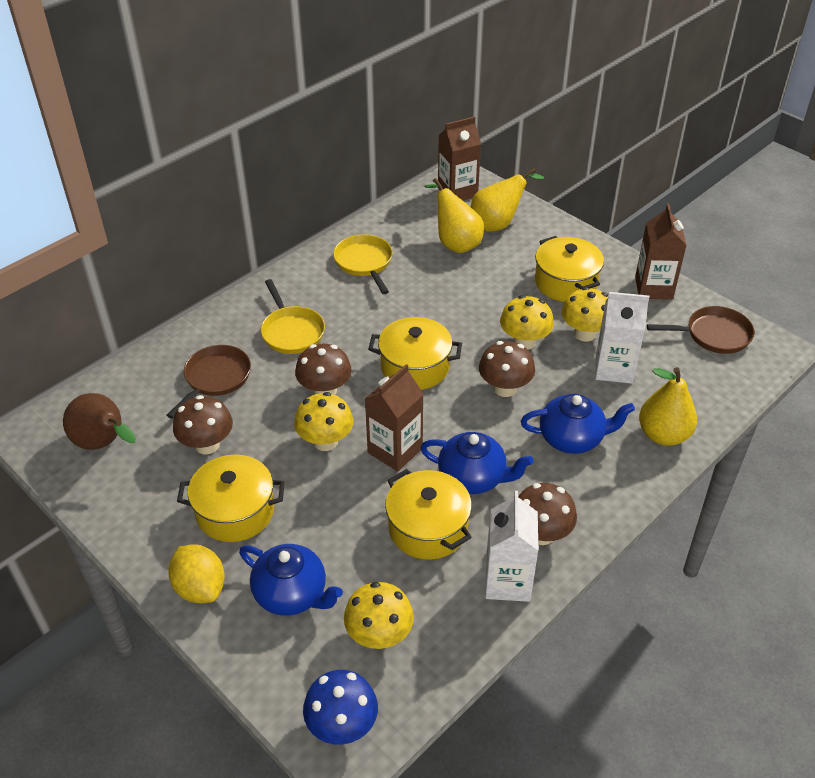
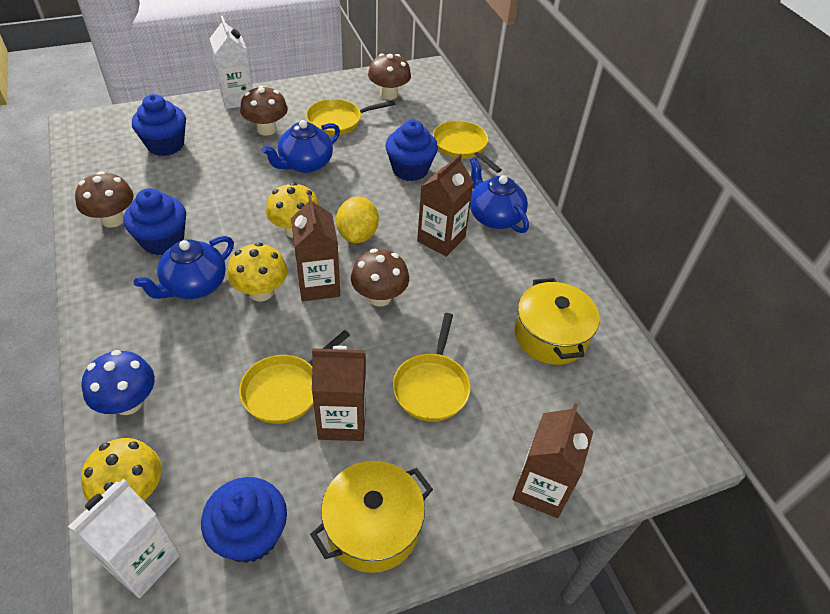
blue cupcake: 0 -> 4
brown carton: 3 -> 4
brown pan: 2 -> 0
brown pear: 1 -> 0
yellow mushroom: 4 -> 3
yellow pan: 2 -> 4
yellow pear: 3 -> 0
yellow pot: 4 -> 2

